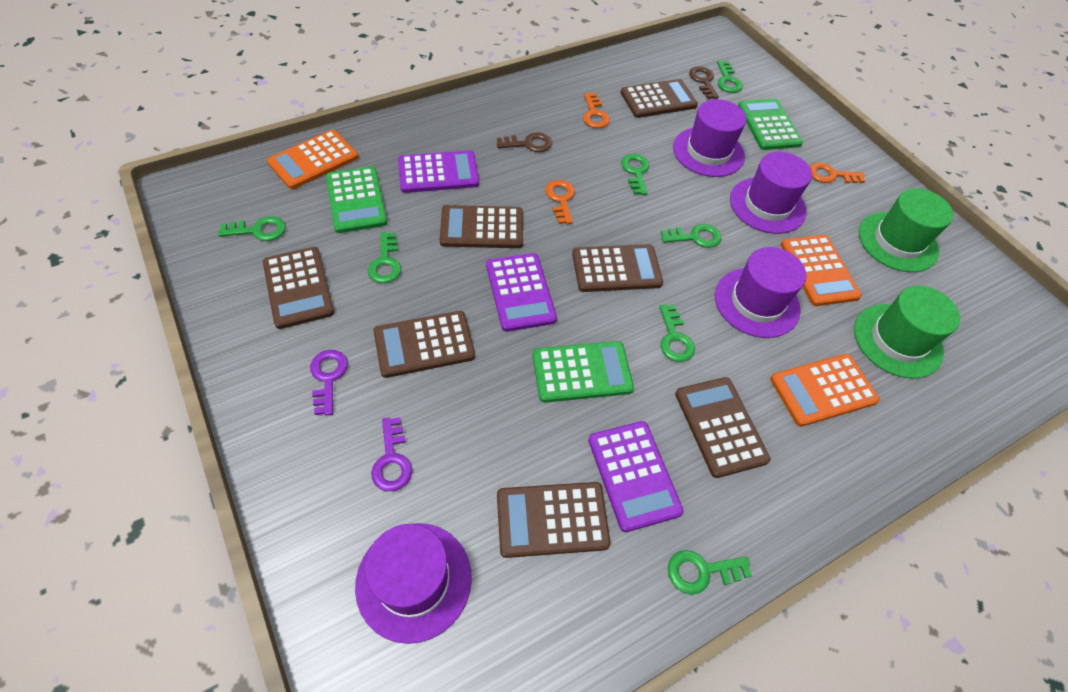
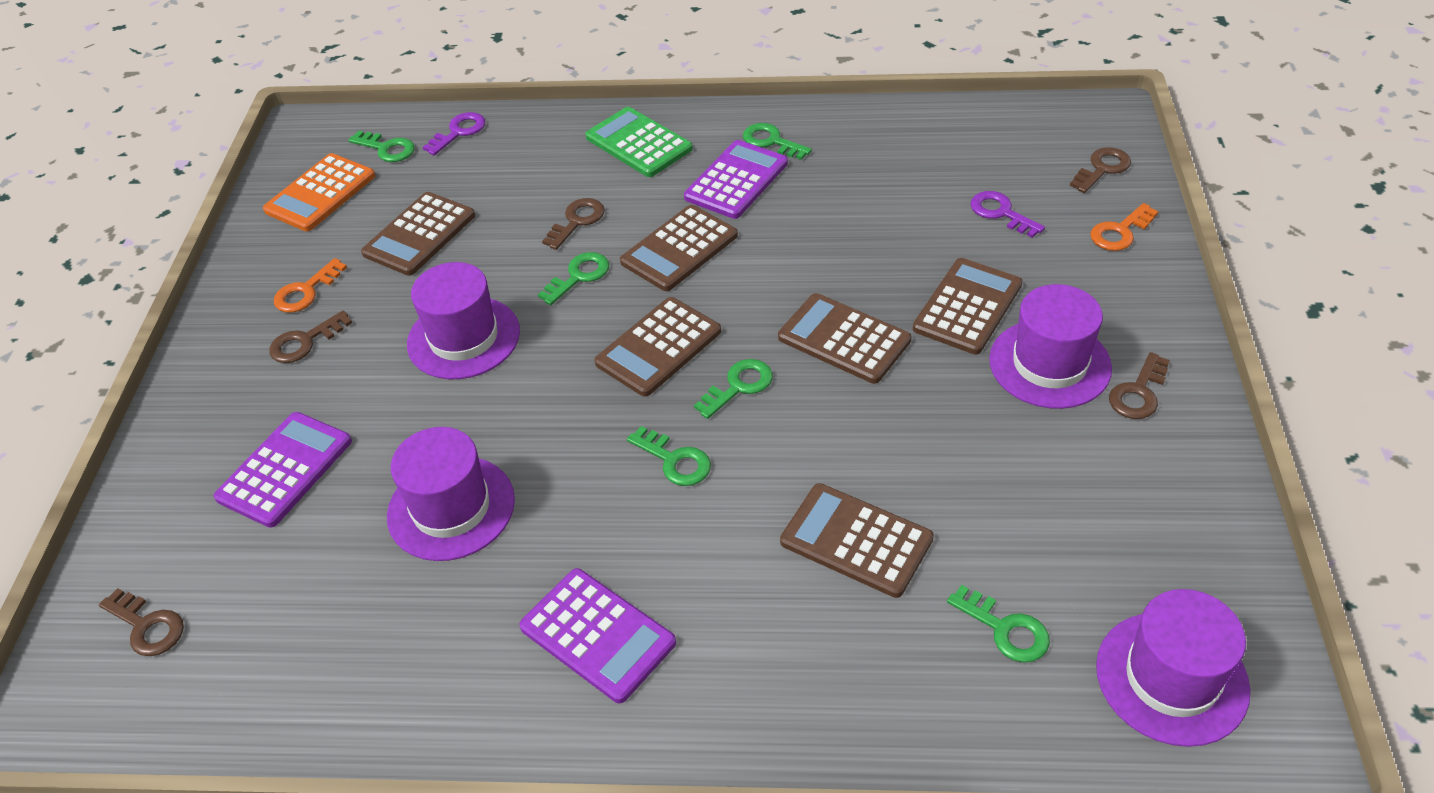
brown calculator: 7 -> 6
brown key: 2 -> 5
green calculator: 3 -> 1
green hat: 2 -> 0
green key: 7 -> 6
orange calculator: 3 -> 1
orange key: 3 -> 2

